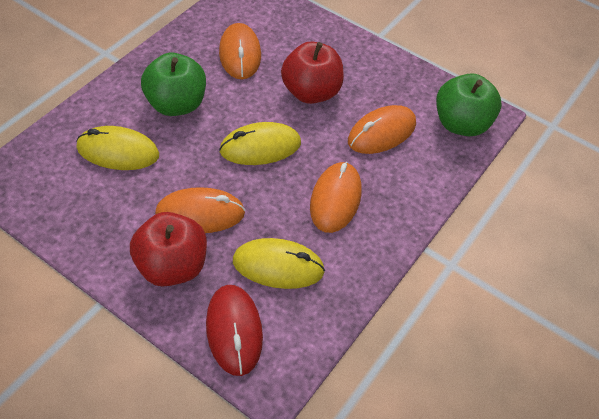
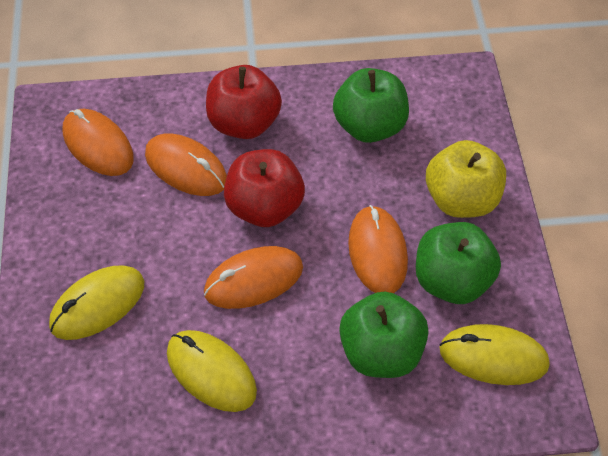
green apple: 2 -> 3
red mouse: 1 -> 0
yellow apple: 0 -> 1

